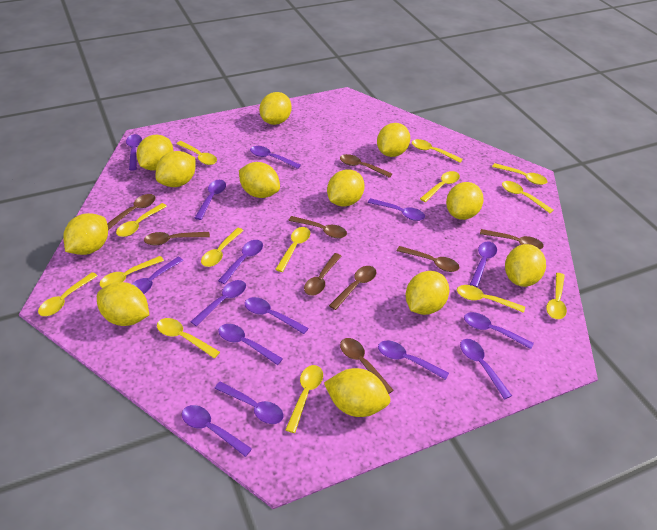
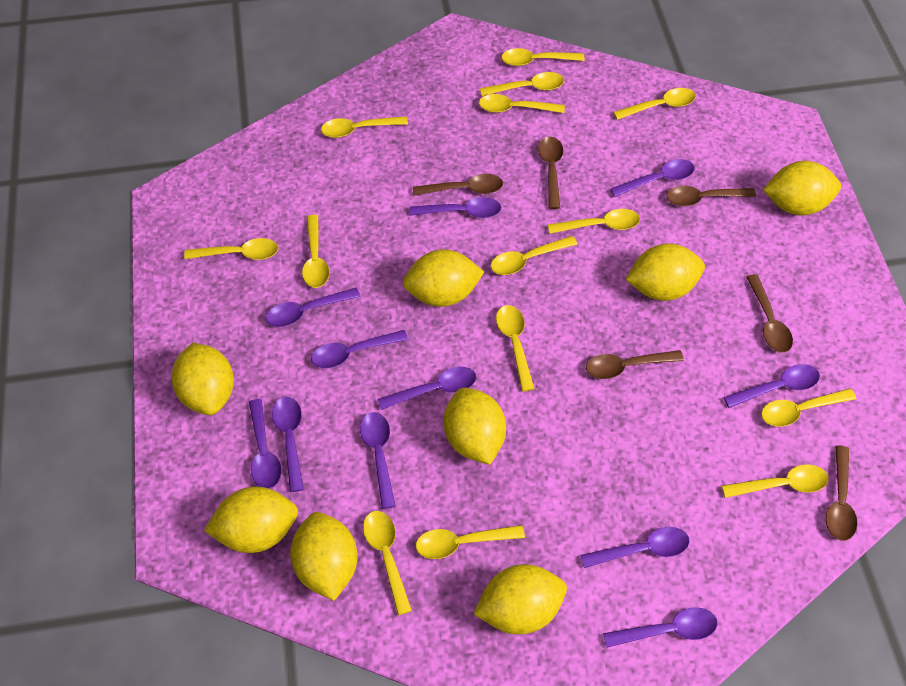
brown spoon: 9 -> 6
purple spoon: 15 -> 11
yellow lemon: 12 -> 8

